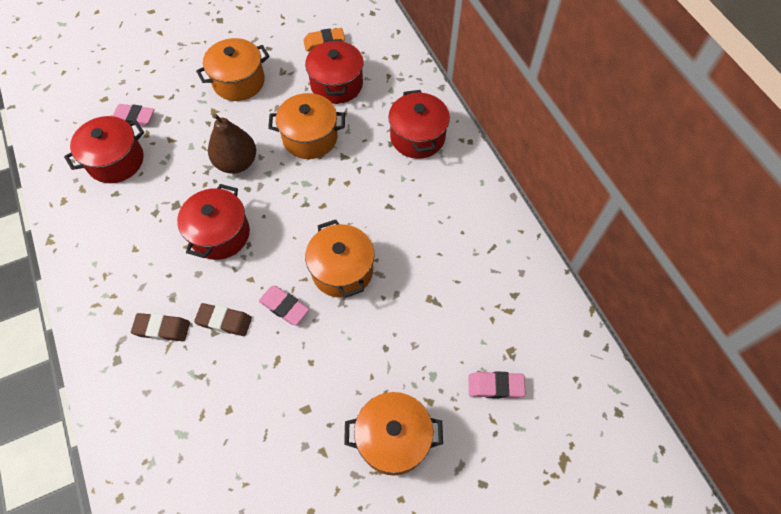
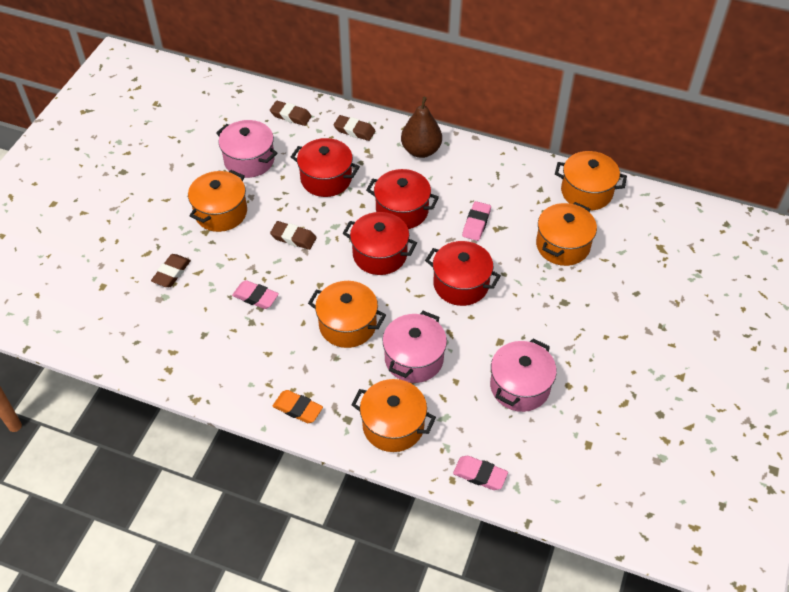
brown eraser: 2 -> 4
orange pot: 4 -> 5
pink pot: 0 -> 3

